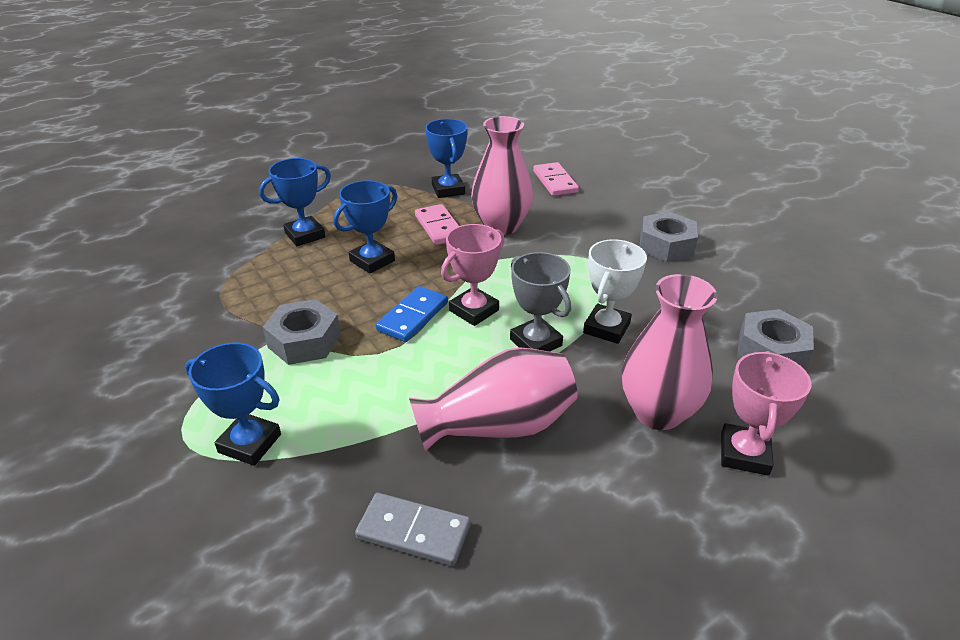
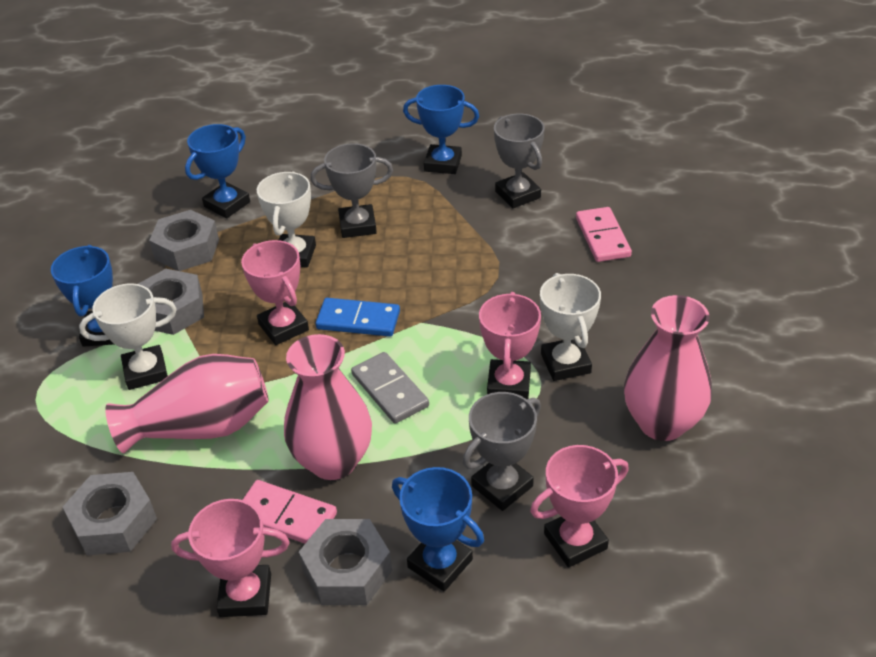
grey nut: 3 -> 4
grey trophy: 1 -> 3
pink trophy: 2 -> 4
white trophy: 1 -> 3

